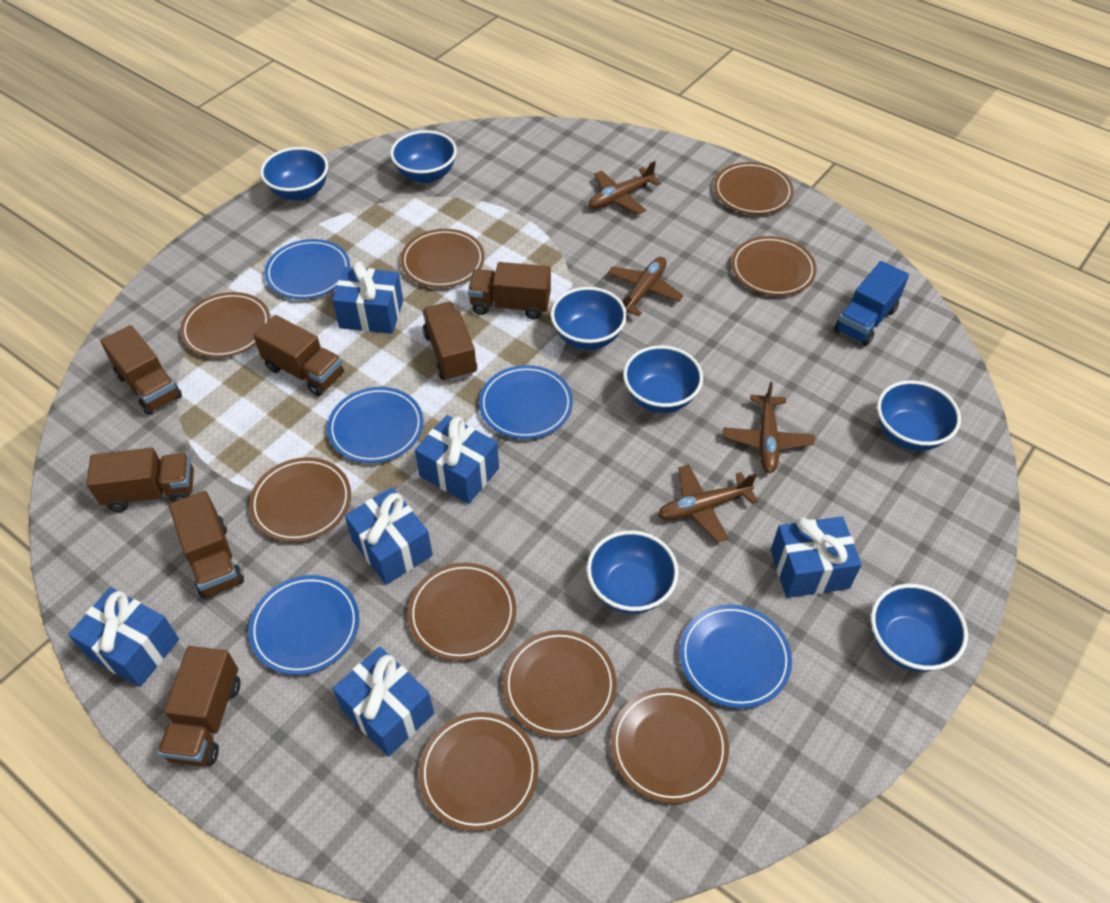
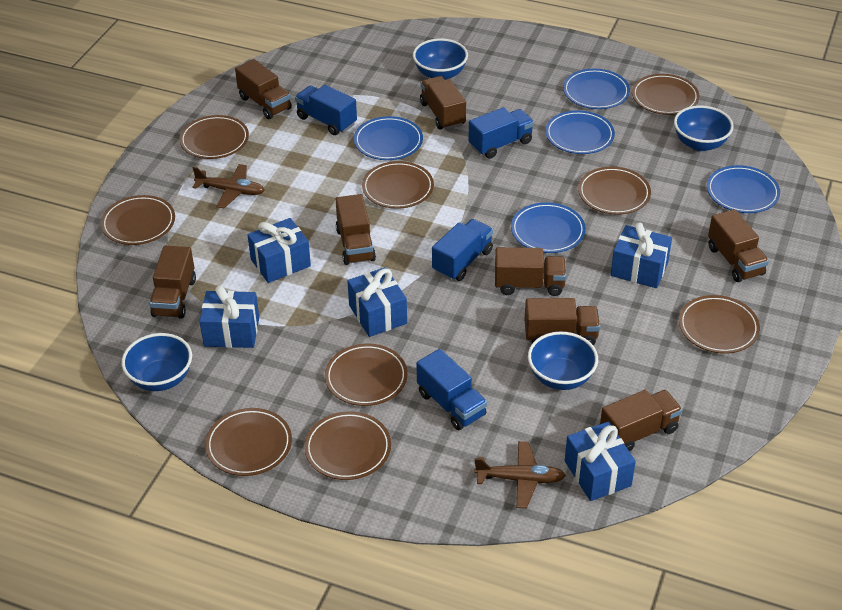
blue bowl: 7 -> 4
blue gift: 6 -> 5
blue truck: 1 -> 4
brown plane: 4 -> 2
brown truck: 7 -> 8

